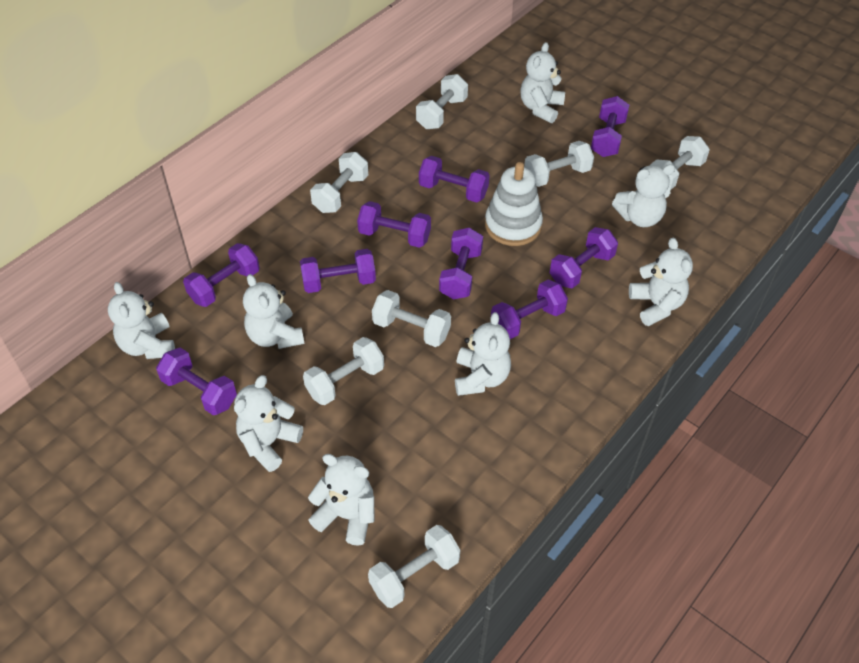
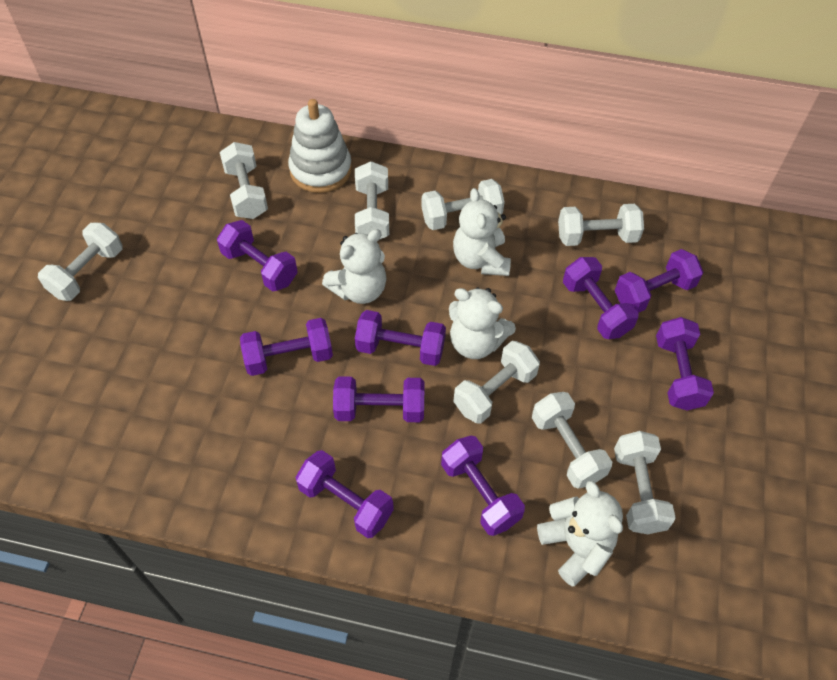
white dumbbell: 7 -> 8
white teddy bear: 8 -> 4

